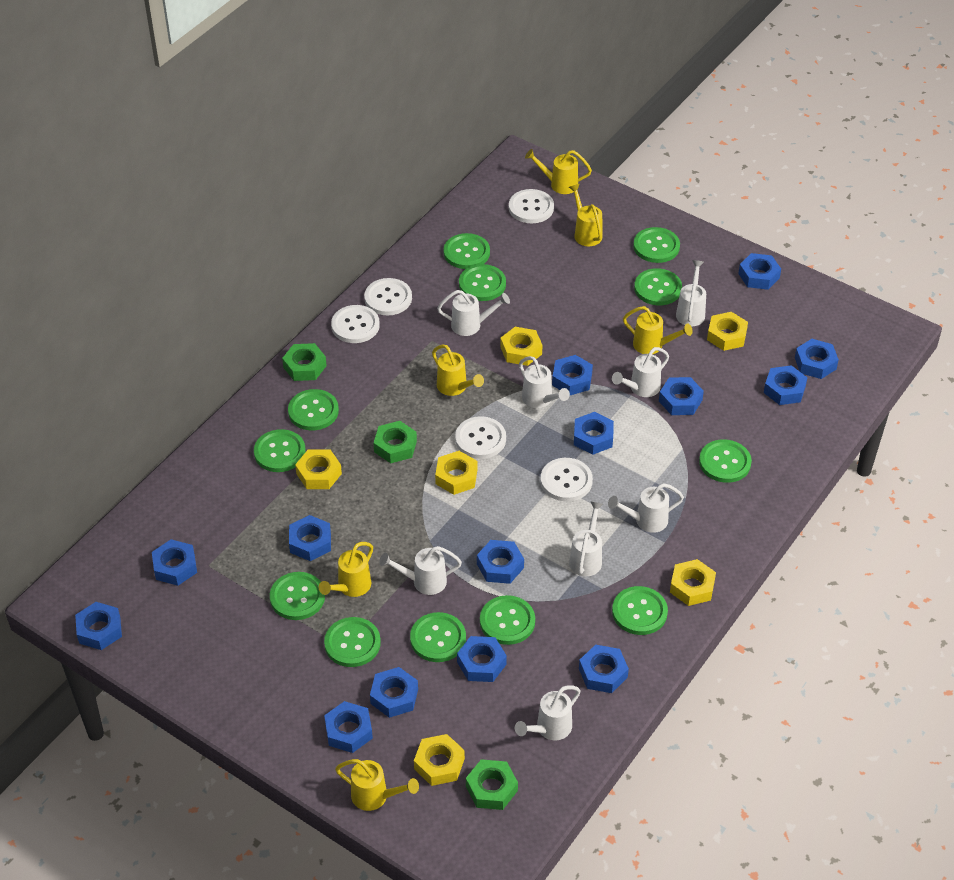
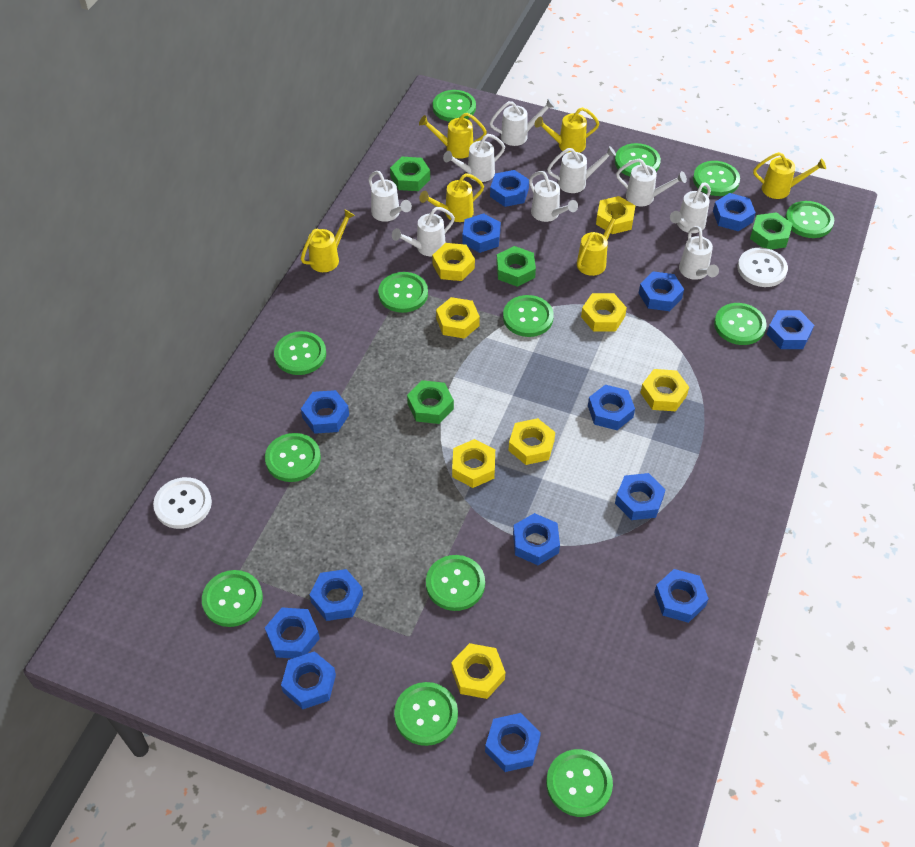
green button: 12 -> 13
green nut: 3 -> 4
white button: 5 -> 2
white watering can: 8 -> 9
yellow nut: 6 -> 8

